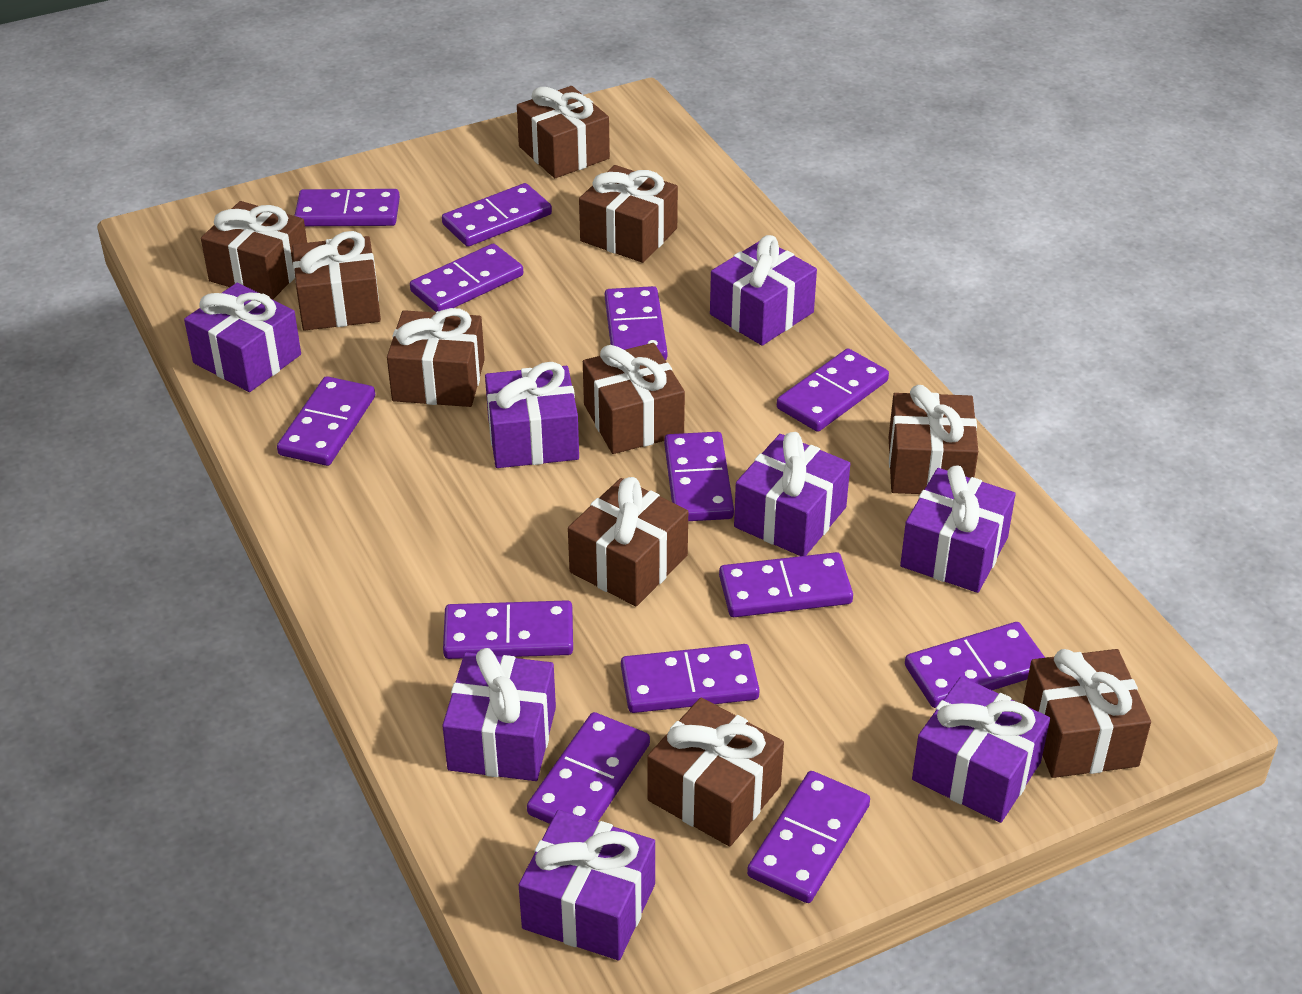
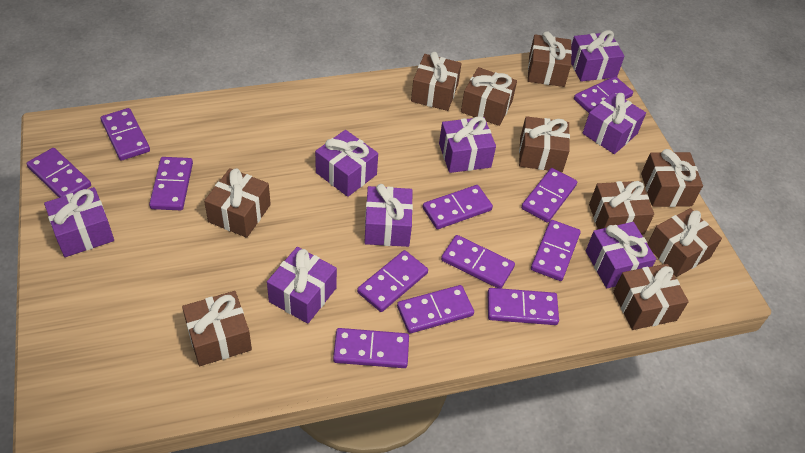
purple domino: 13 -> 12

